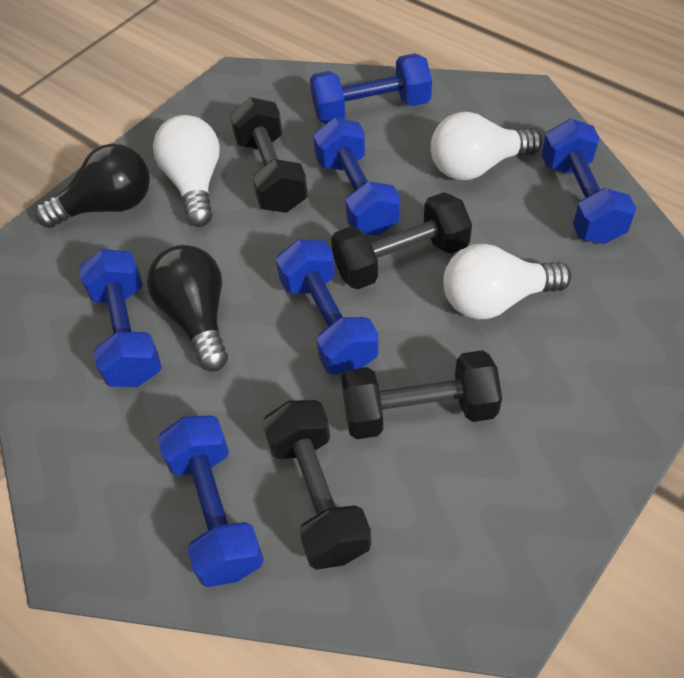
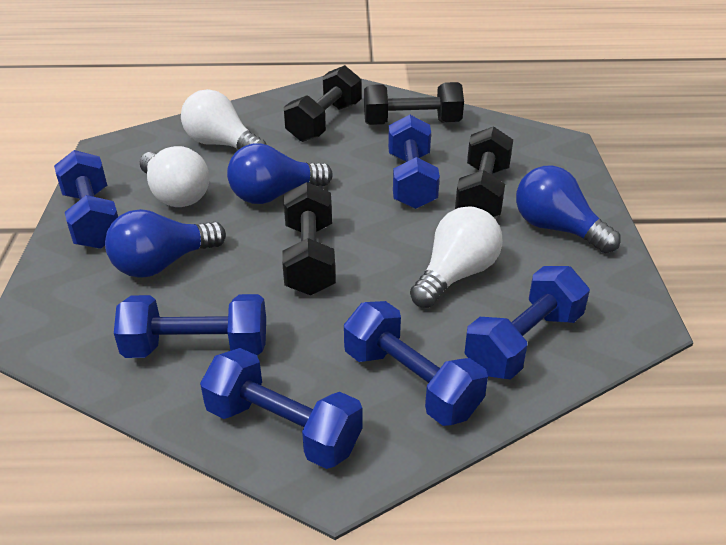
black light bulb: 2 -> 0
blue light bulb: 0 -> 3

